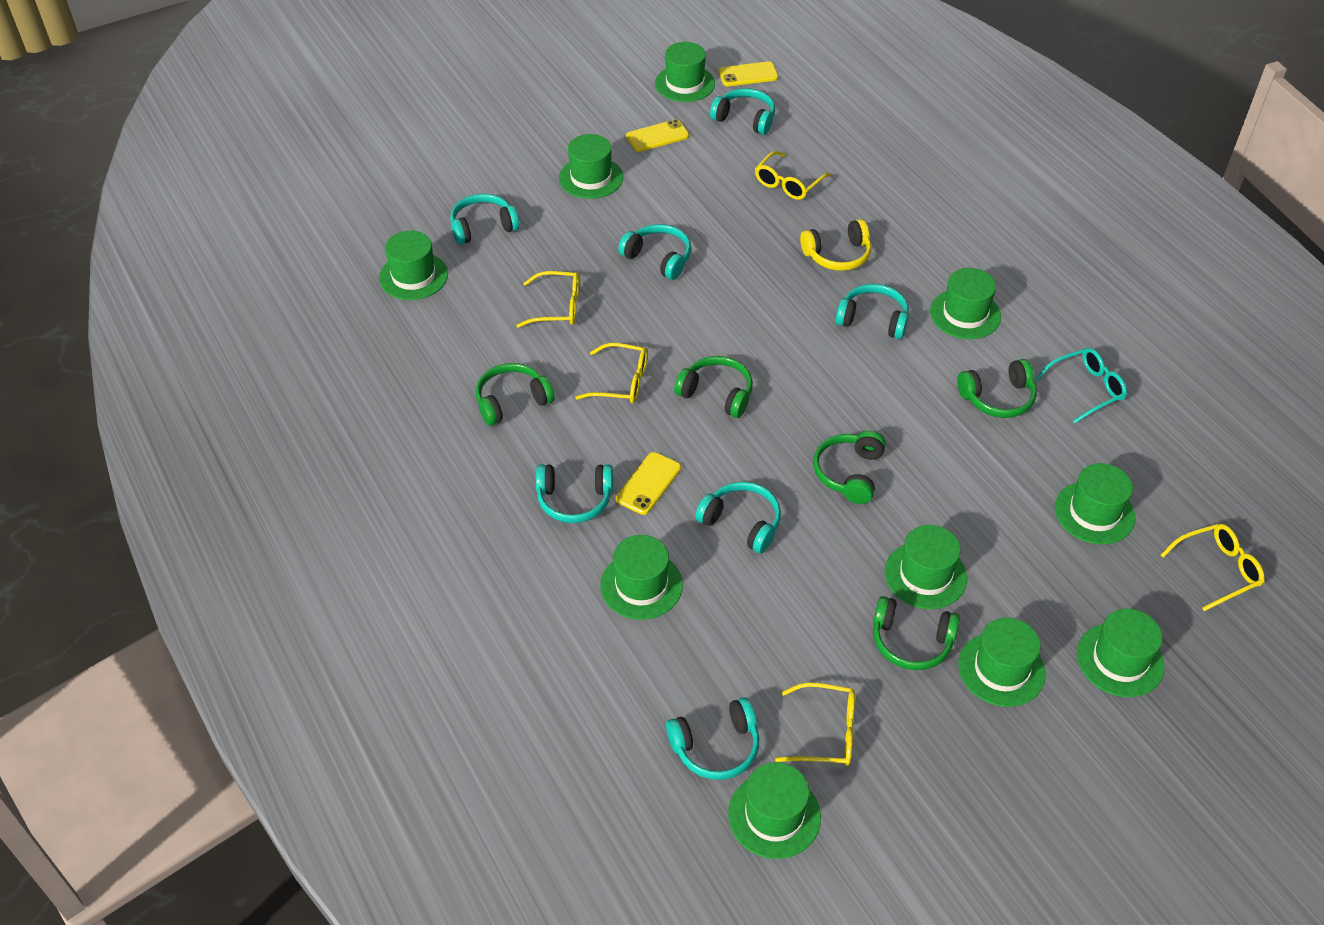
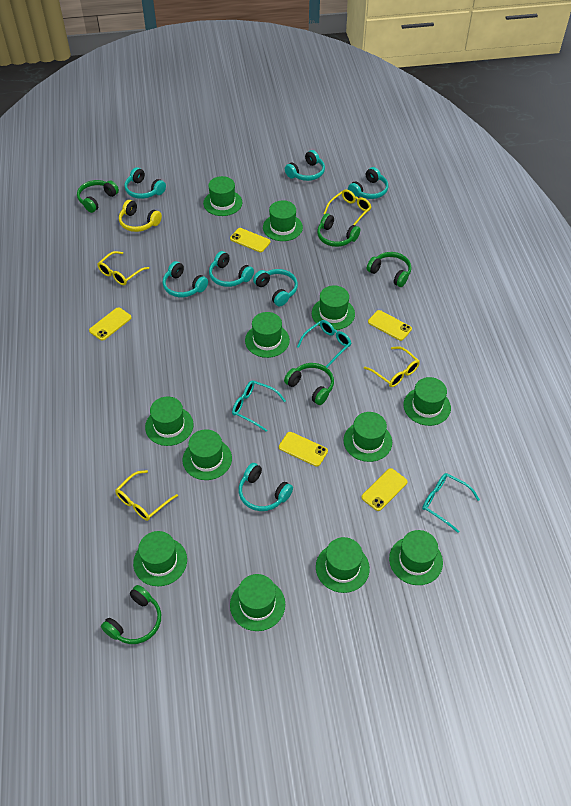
green hat: 10 -> 12
turquoise glasses: 1 -> 3
yellow glasses: 5 -> 4
yellow phone: 3 -> 5

